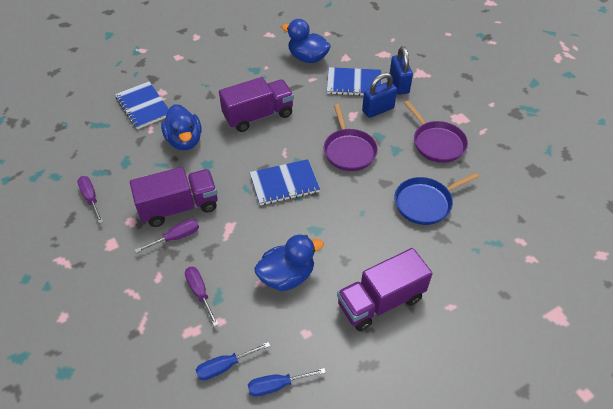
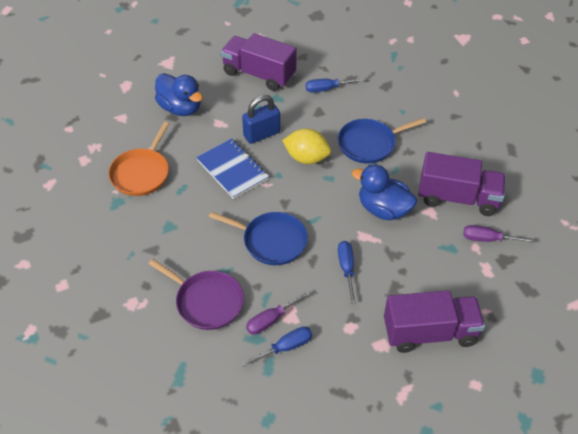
blue duck: 3 -> 2
blue notebook: 3 -> 1
blue padlock: 2 -> 1
blue pan: 1 -> 2
blue screwdriver: 2 -> 3
orange pan: 0 -> 1
purple pan: 2 -> 1
purple screwdriver: 3 -> 2
yellow lemon: 0 -> 1

